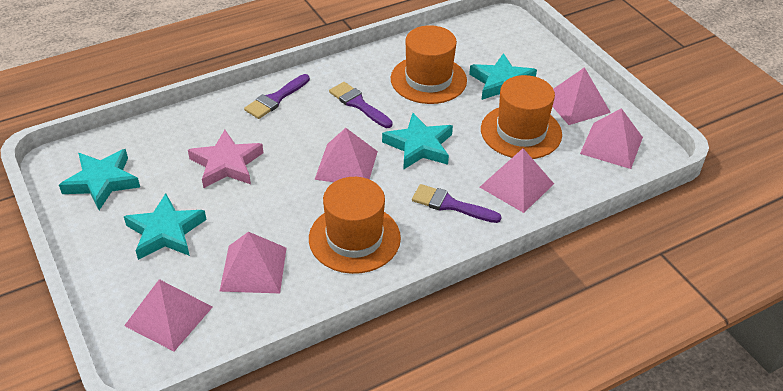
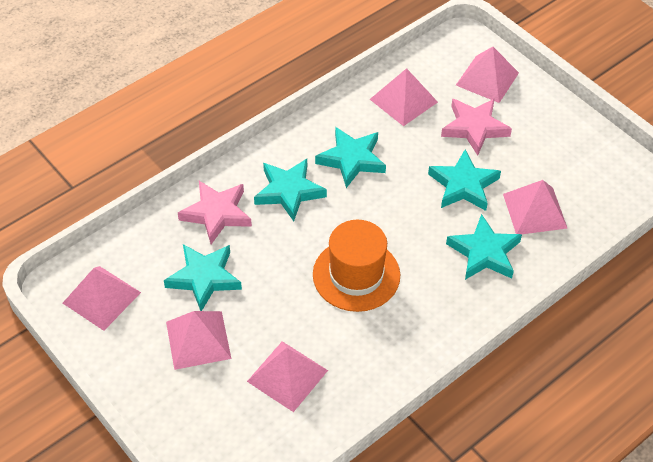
orange hat: 3 -> 1
pink star: 1 -> 2
purple brush: 3 -> 0
turquoise star: 4 -> 5

